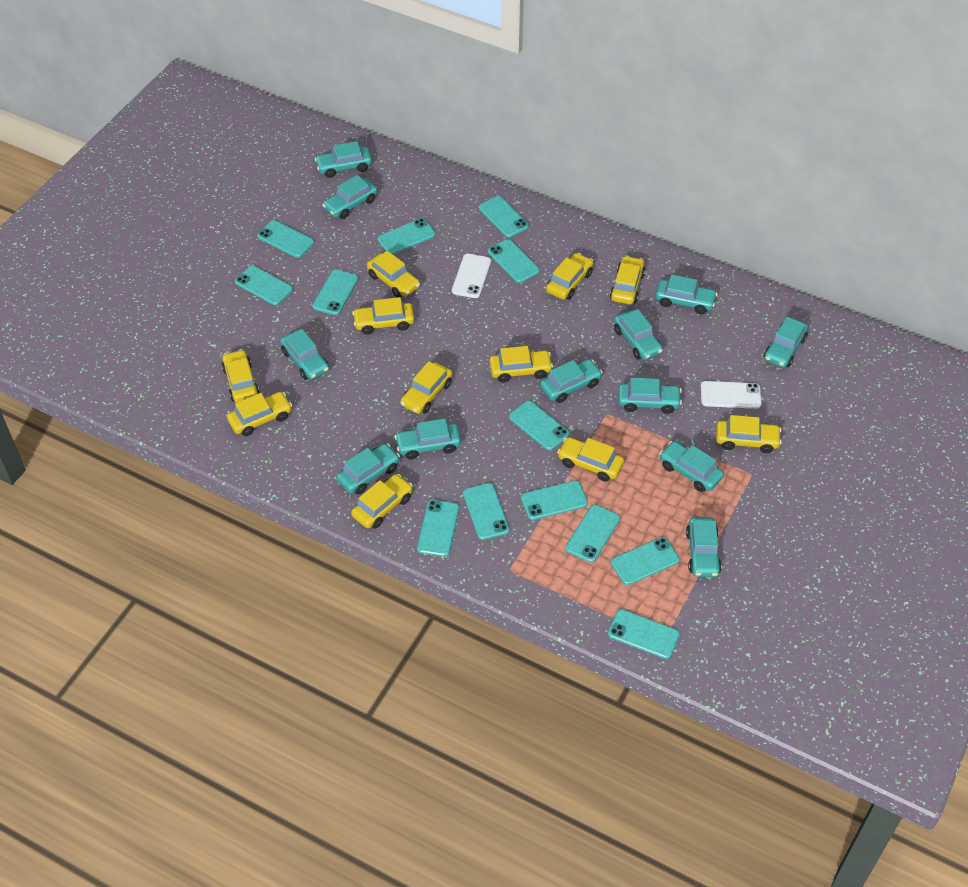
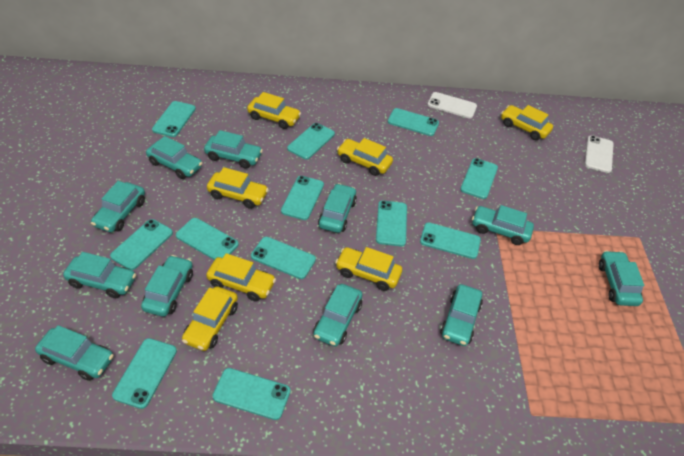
turquoise car: 12 -> 11
turquoise phone: 13 -> 12
yellow car: 11 -> 7

